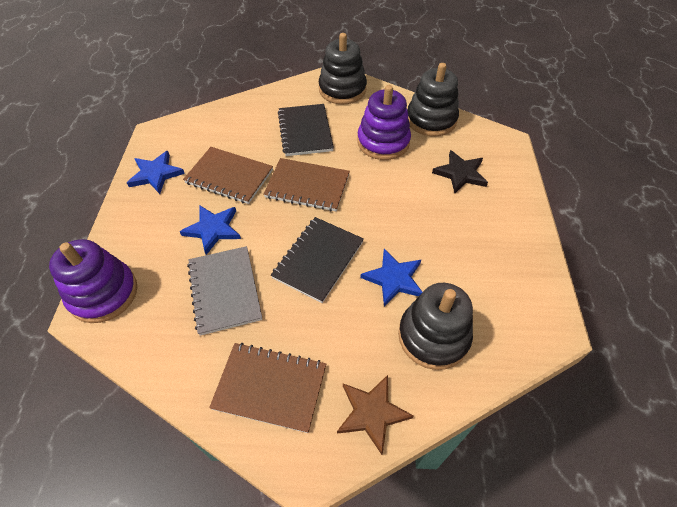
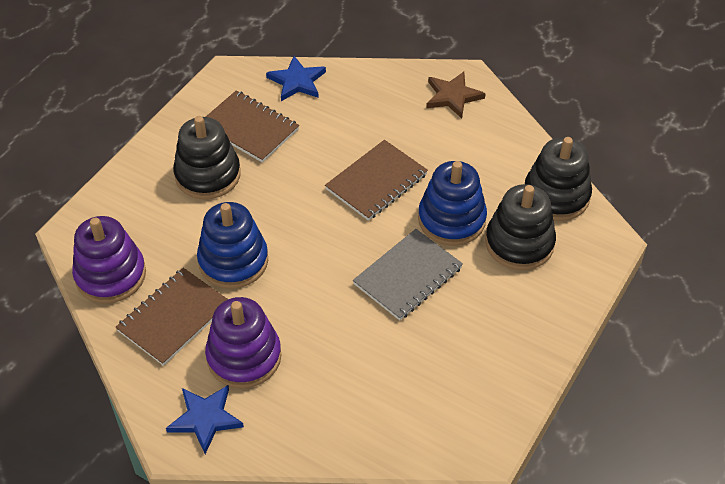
black notebook: 2 -> 0
black star: 1 -> 0
blue stacking toy: 0 -> 2
blue star: 3 -> 2

